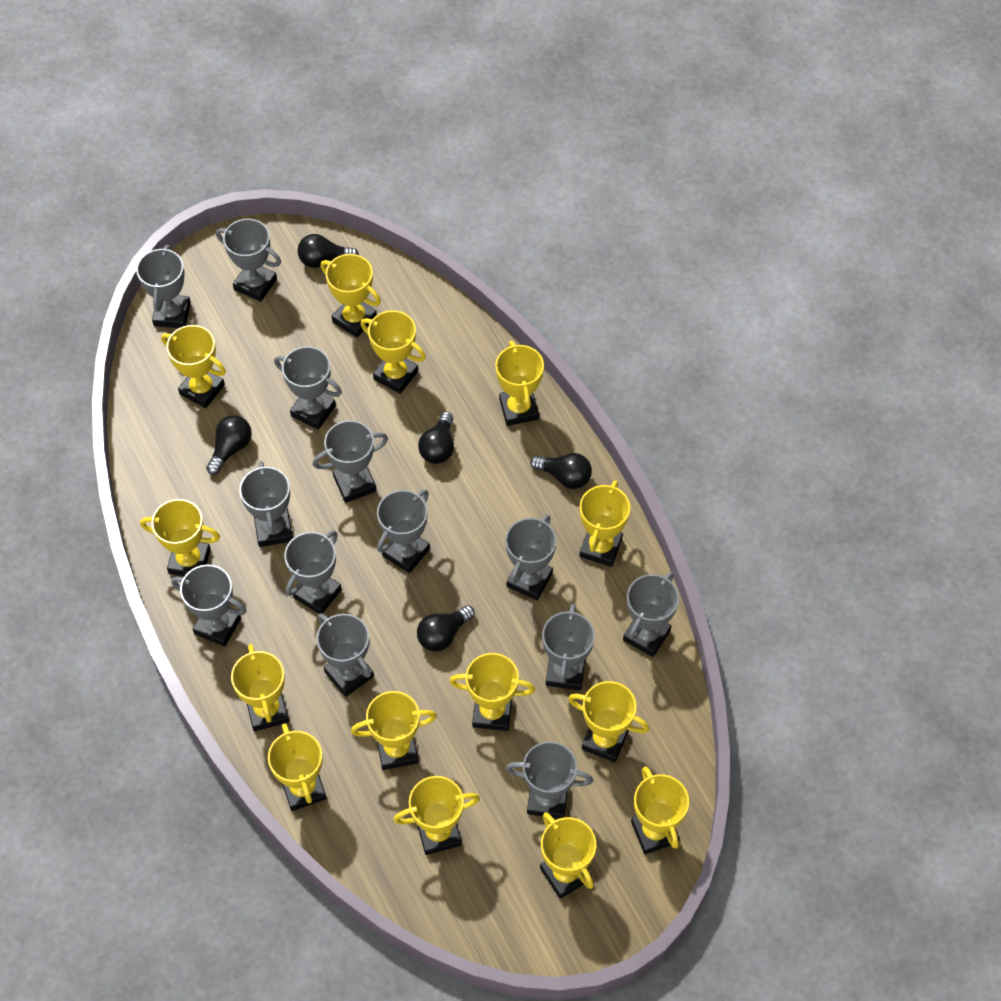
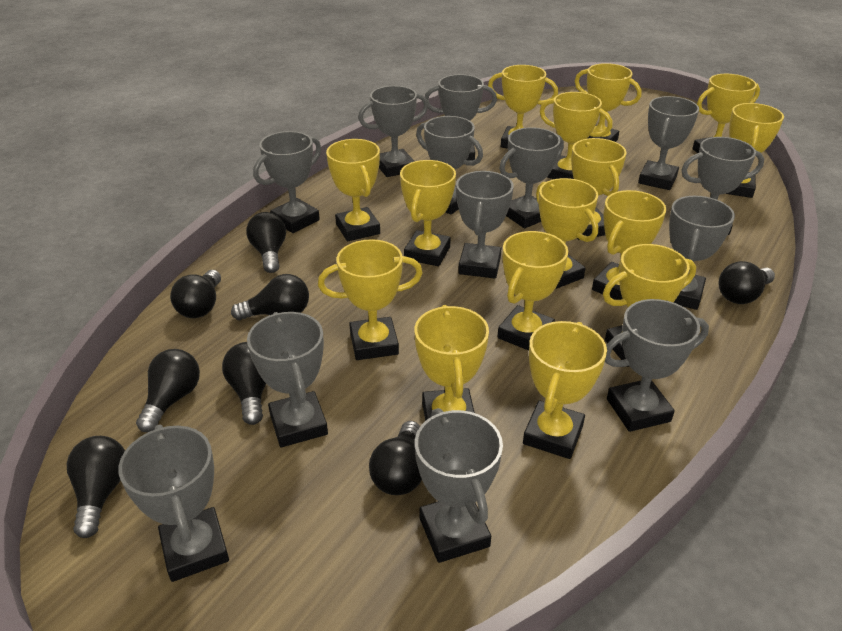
black light bulb: 5 -> 8
yellow trophy: 14 -> 15

